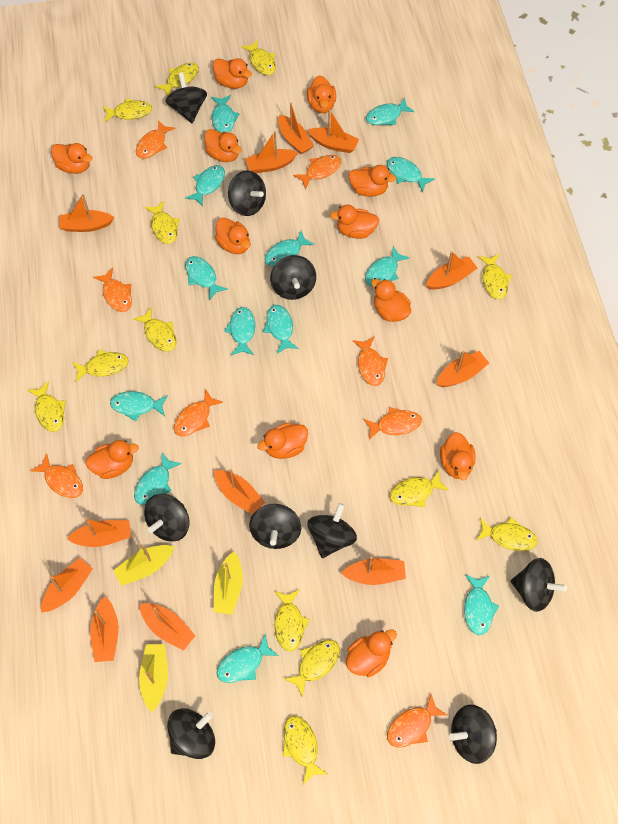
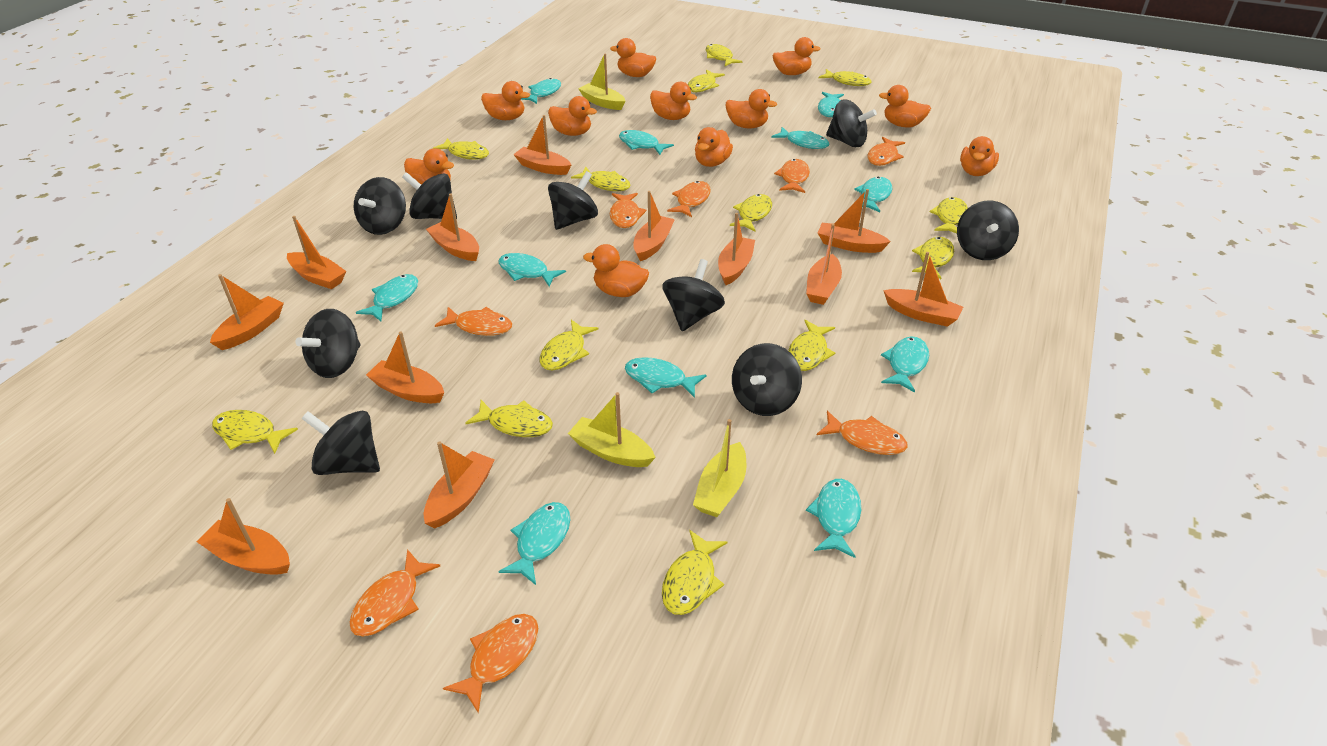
orange duck: 12 -> 11
turquoise fish: 13 -> 11

